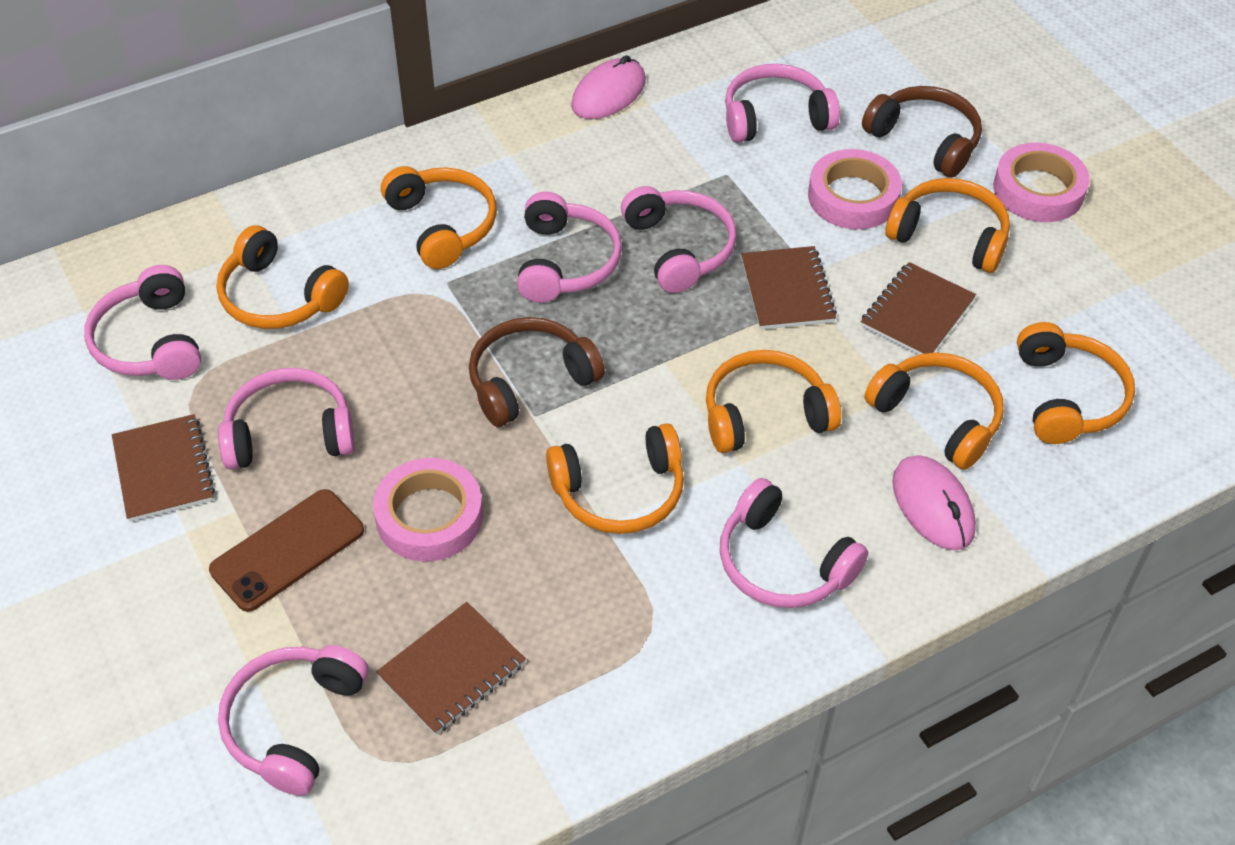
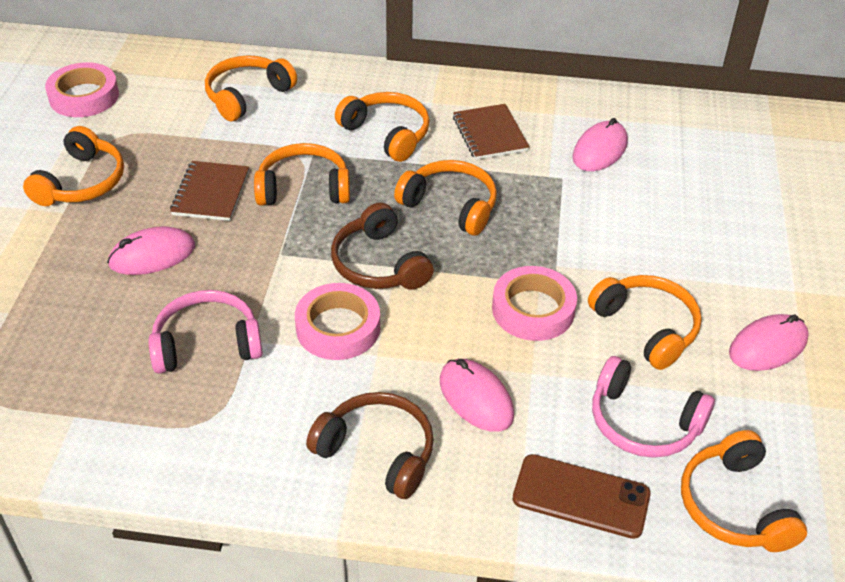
brown notebook: 4 -> 2
pink headphones: 7 -> 2
pink mouse: 2 -> 4

